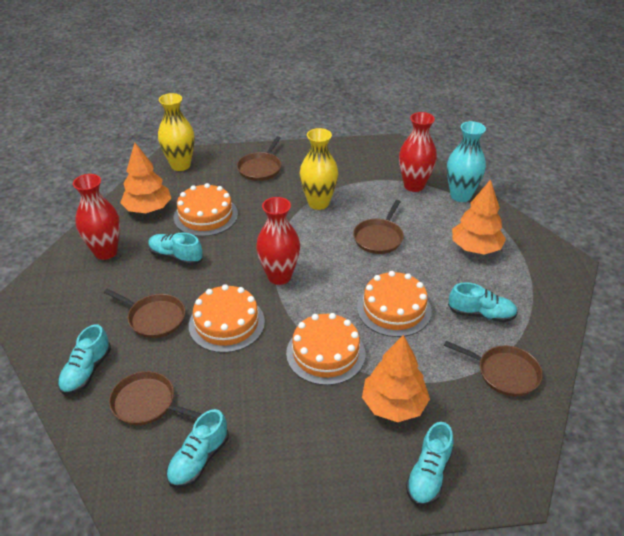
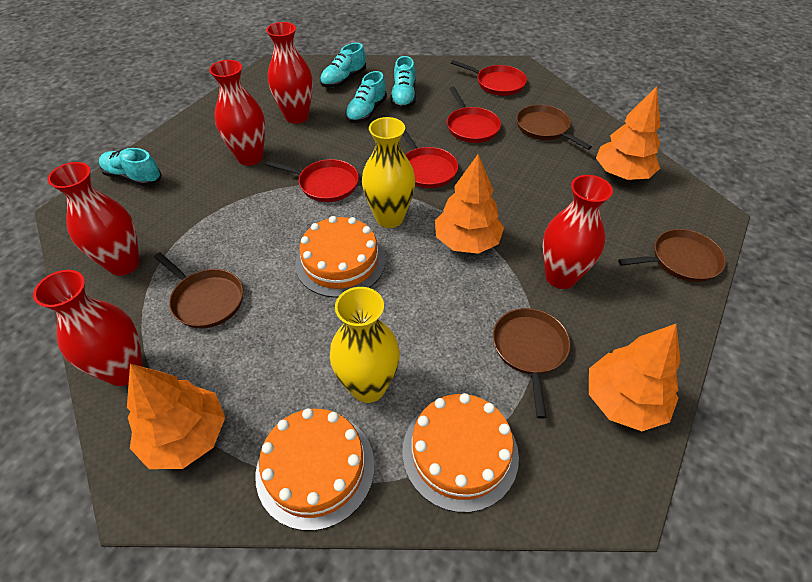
brown pan: 5 -> 4
orange cake: 4 -> 3
orange tree: 3 -> 4
red pan: 0 -> 4
red vase: 3 -> 5
turquoise shoe: 5 -> 4
turquoise vase: 1 -> 0

